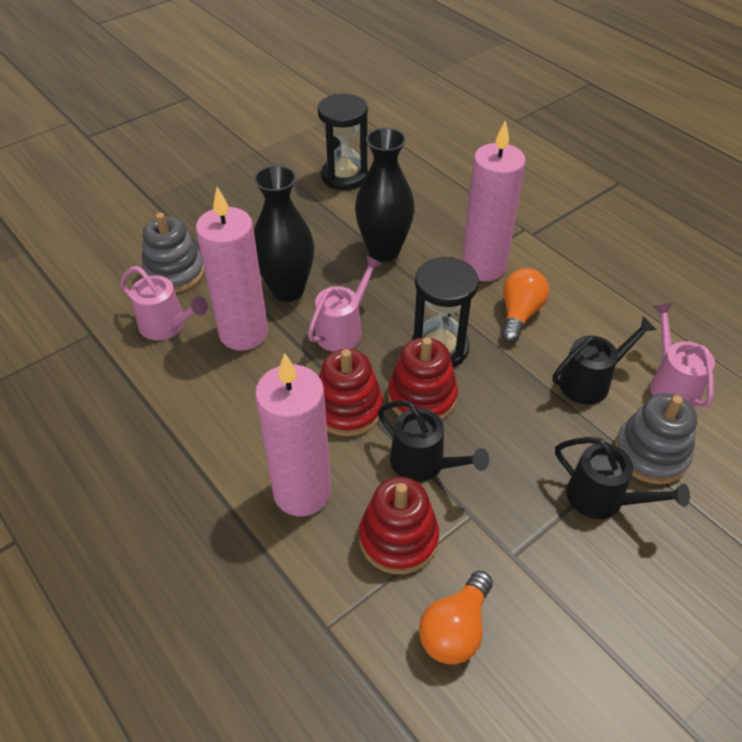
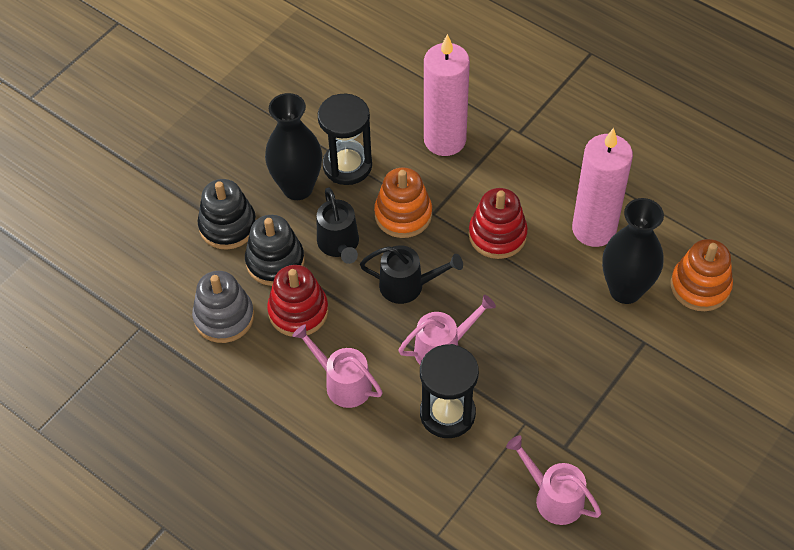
black stacking toy: 0 -> 2
black watering can: 3 -> 2
grey stacking toy: 2 -> 1
orange light bulb: 2 -> 0
orange stacking toy: 0 -> 2
pink candle: 3 -> 2
red stacking toy: 3 -> 2

